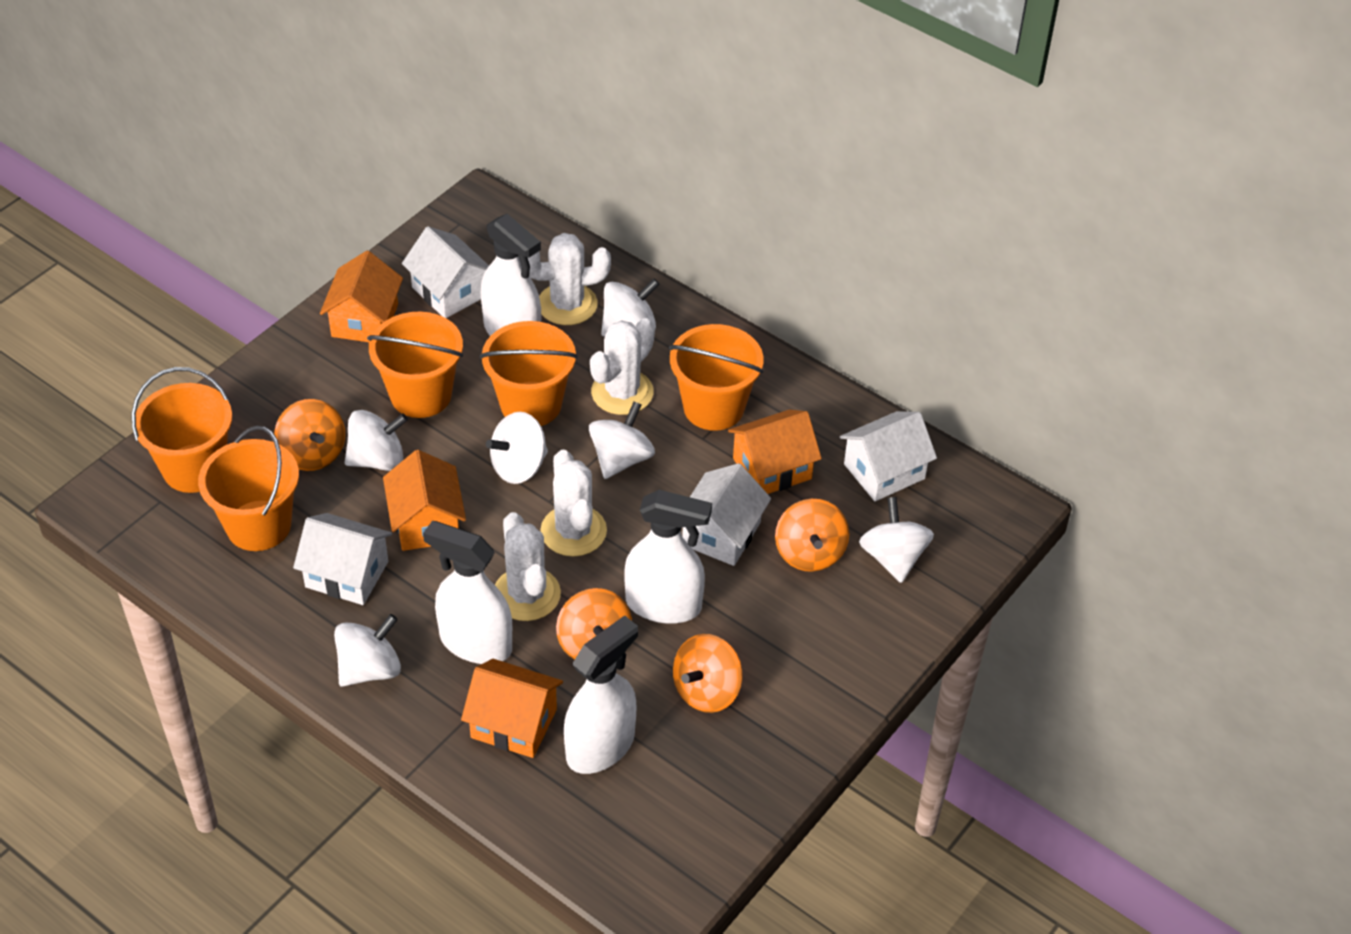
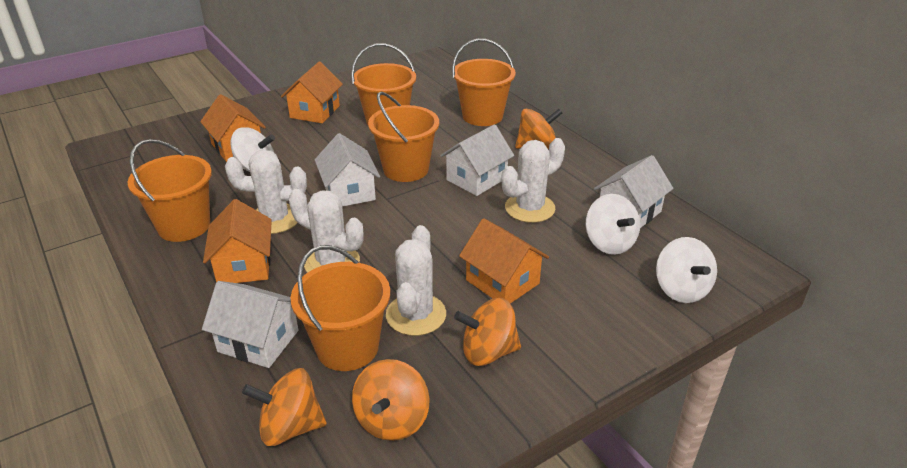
white spinning top: 6 -> 3
white spray bottle: 4 -> 0

